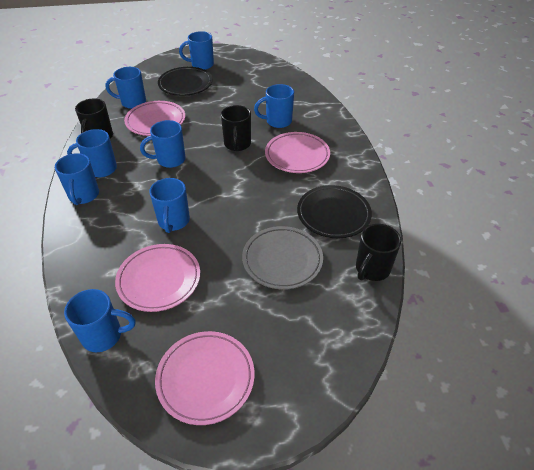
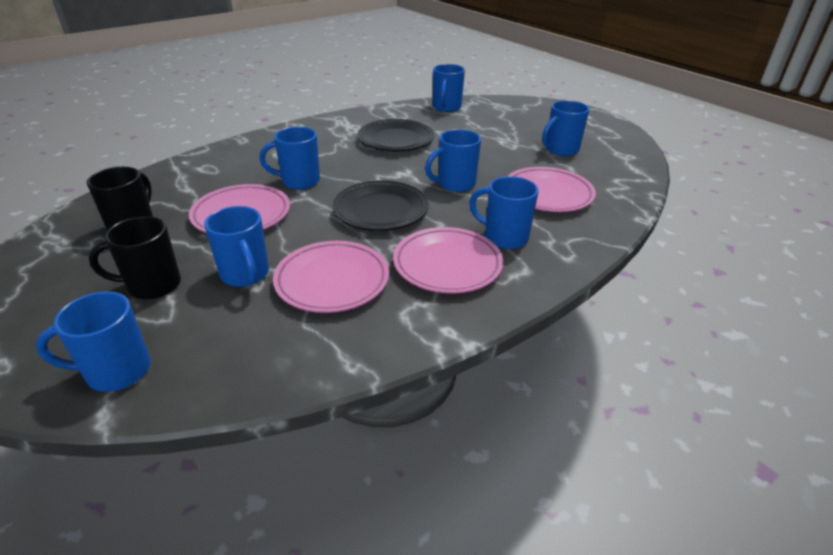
black mug: 3 -> 2
blue mug: 8 -> 7
grey plate: 1 -> 0

